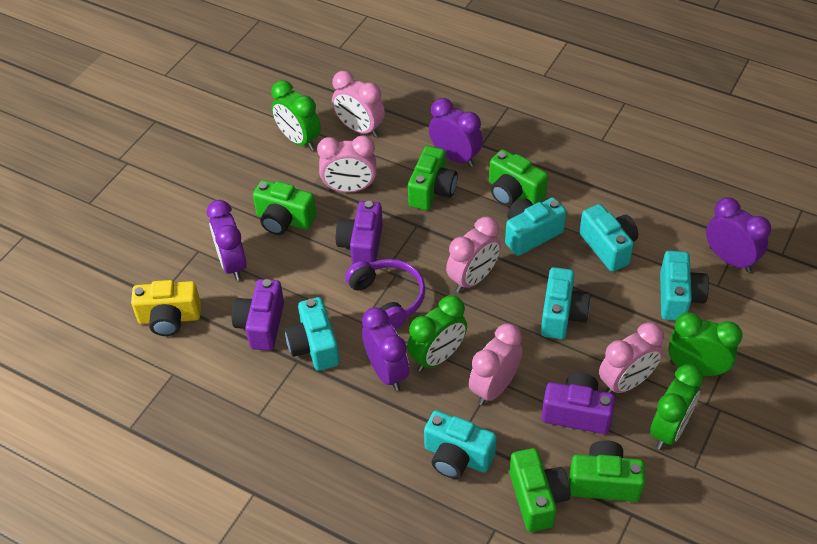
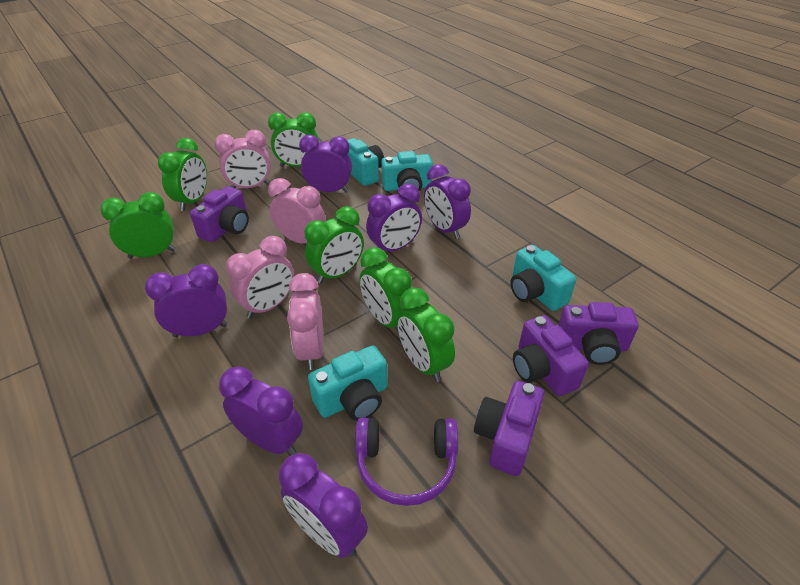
green camera: 5 -> 0
green clock: 4 -> 6
pink clock: 5 -> 4
purple camera: 3 -> 4
purple clock: 4 -> 6
turquoise camera: 6 -> 4
yellow camera: 1 -> 0

